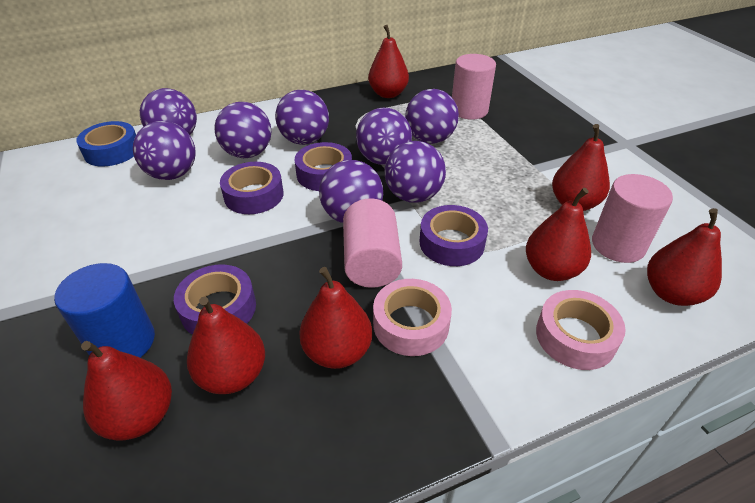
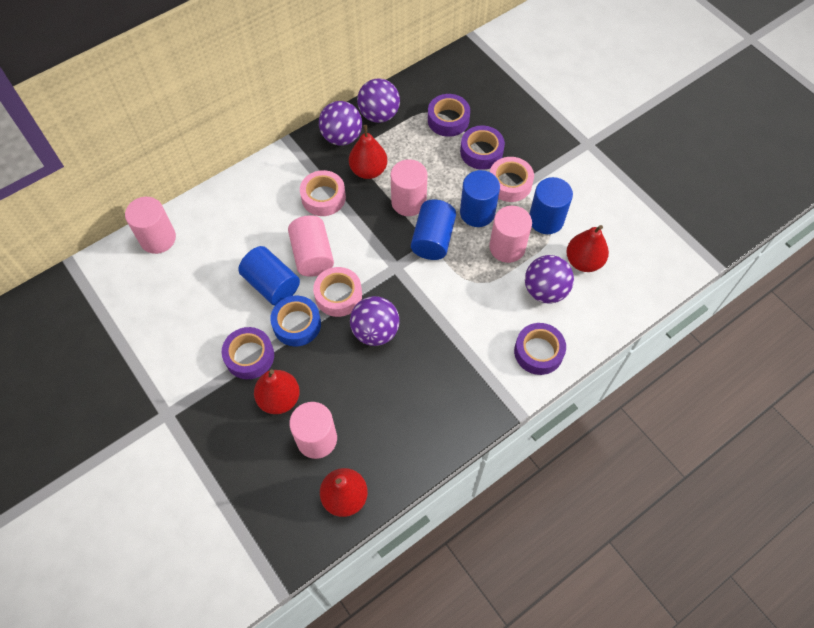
blue cylinder: 1 -> 4
pink cylinder: 3 -> 5
pink tape: 2 -> 3
purple ball: 8 -> 4
red pear: 7 -> 4

